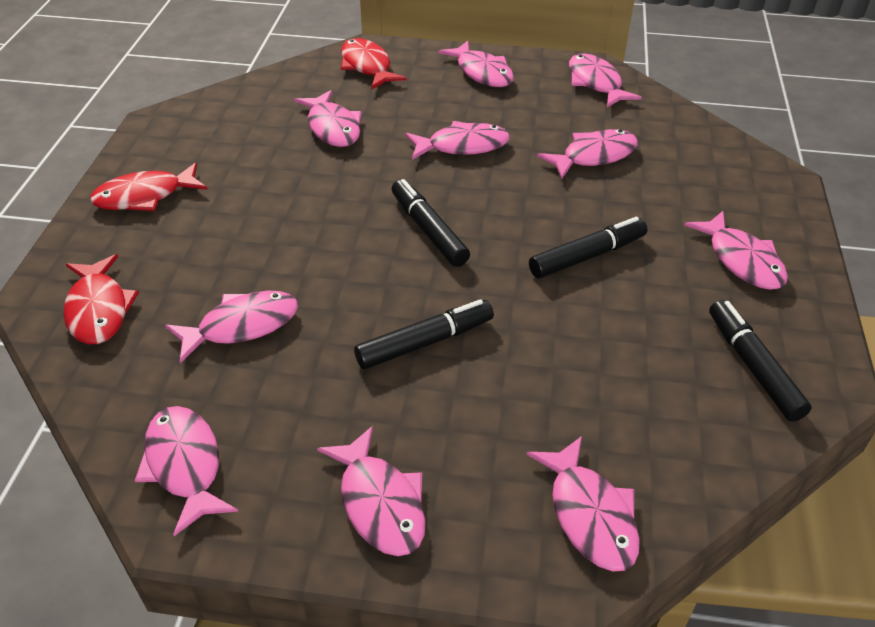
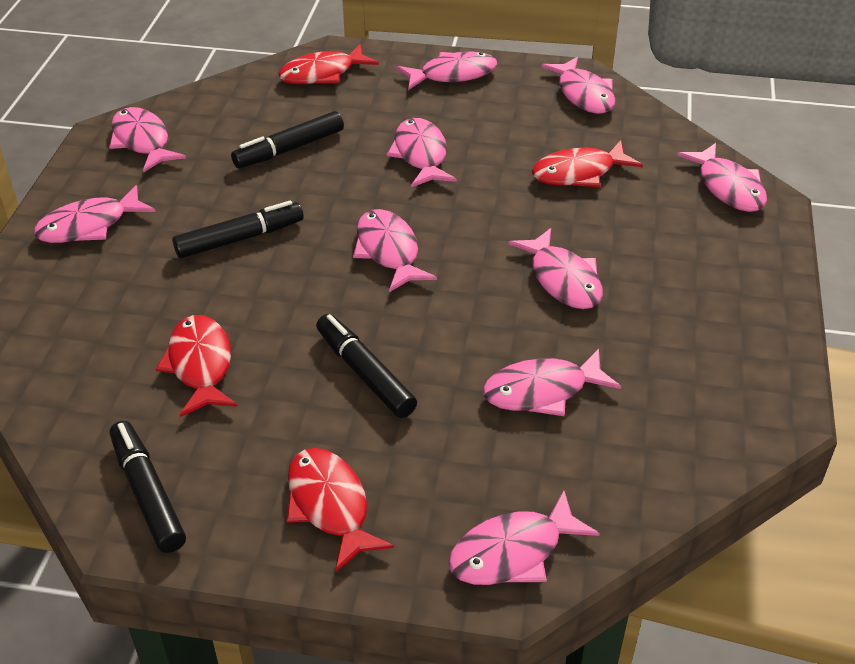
red fish: 3 -> 4

